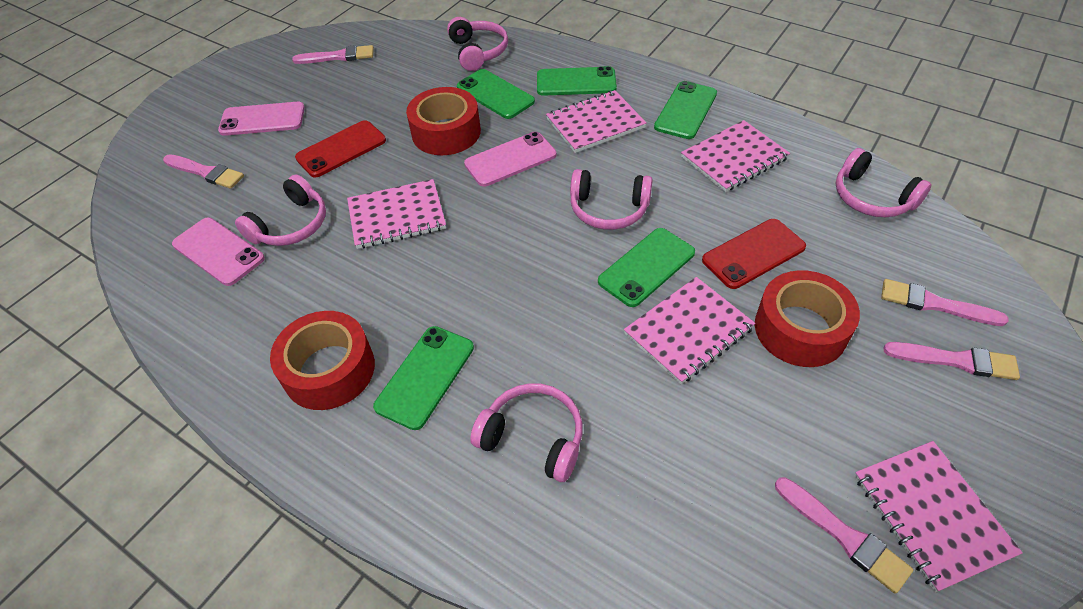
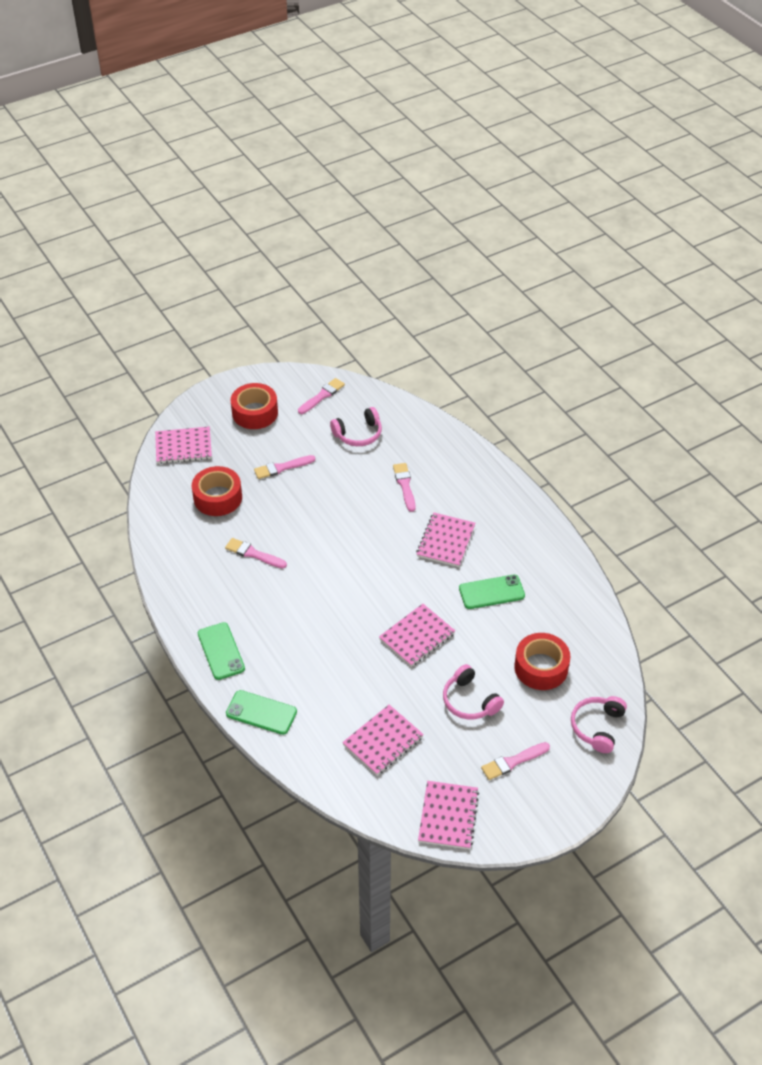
green phone: 5 -> 3
pink headphones: 5 -> 3
pink phone: 3 -> 0
red phone: 2 -> 0

